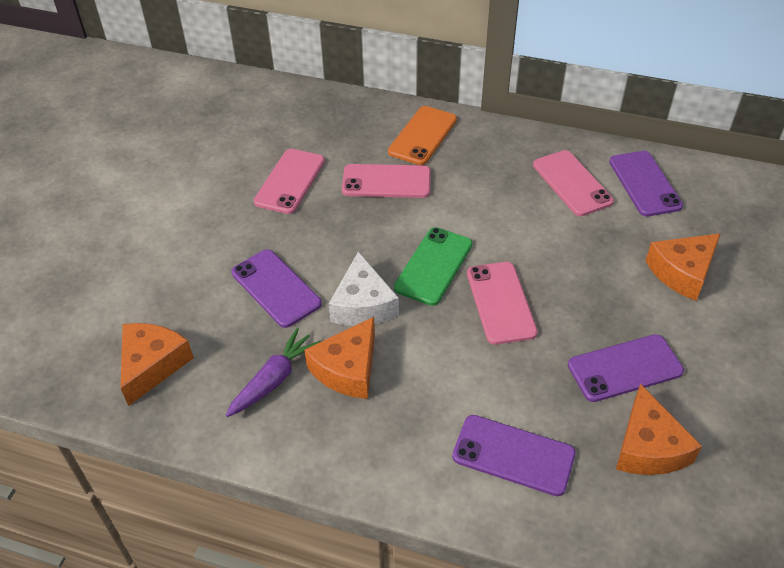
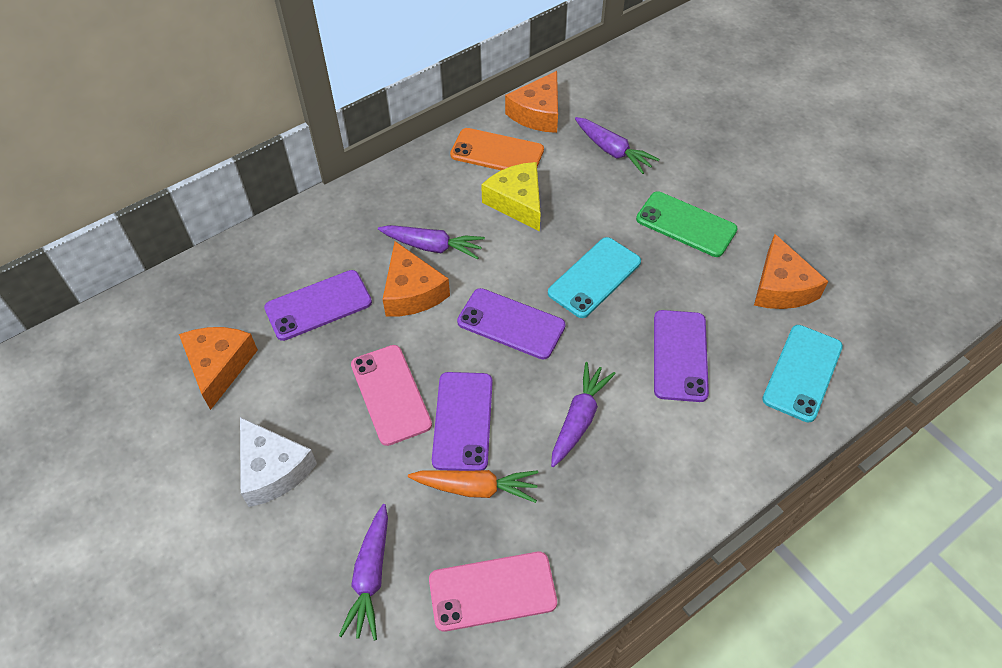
orange carrot: 0 -> 1
pink phone: 4 -> 2
purple carrot: 1 -> 4
turquoise phone: 0 -> 2
yellow cheese: 0 -> 1

